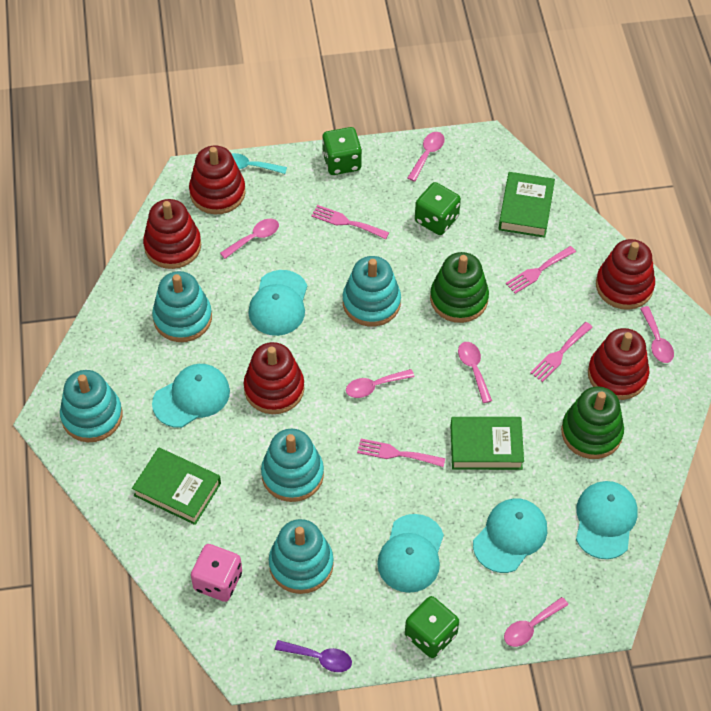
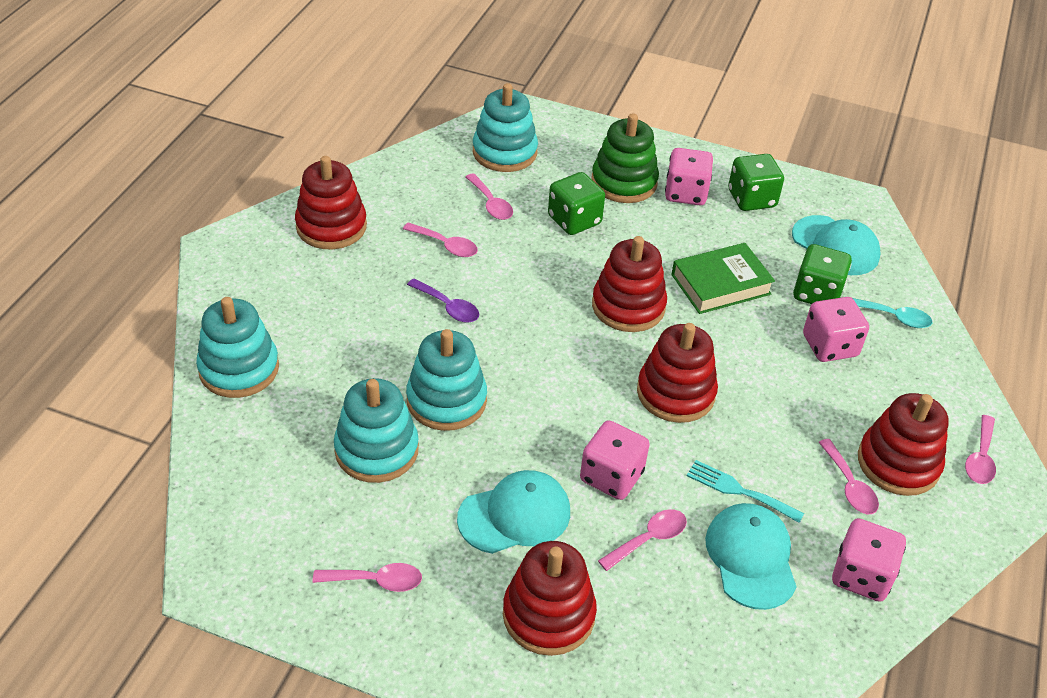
green book: 3 -> 1
green stacking toy: 2 -> 1
pink dice: 1 -> 4
pink fork: 4 -> 0
turquoise cap: 5 -> 3
turquoise fork: 0 -> 1
turquoise stacking toy: 5 -> 4

